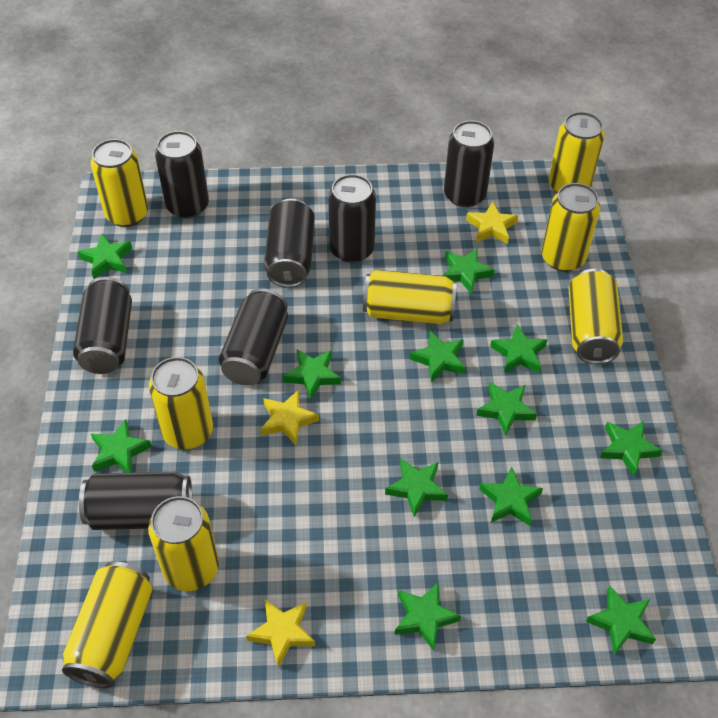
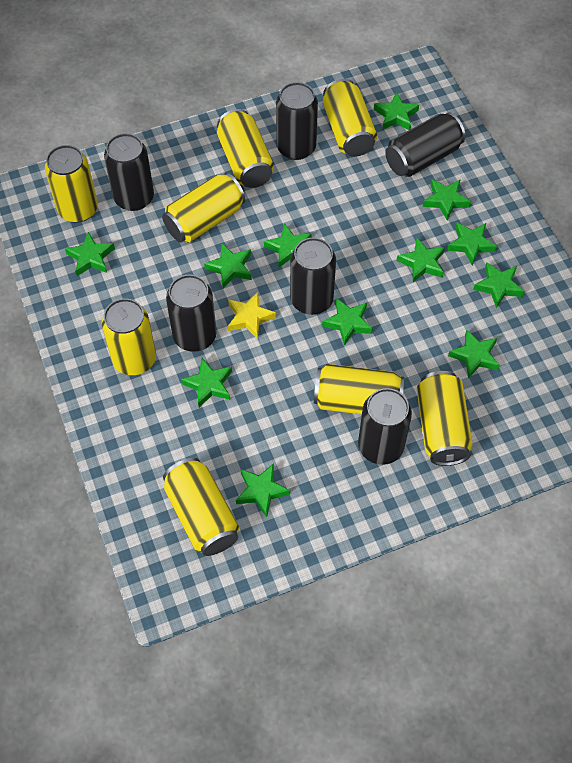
black can: 7 -> 6
yellow star: 3 -> 1

